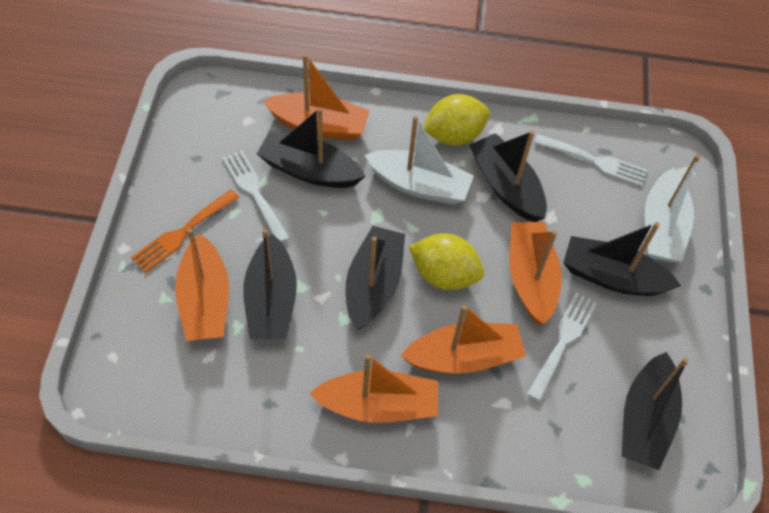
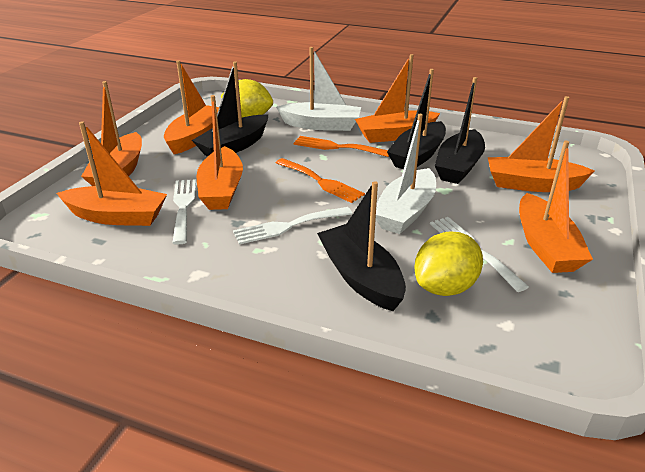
black boat: 6 -> 4
orange boat: 5 -> 7
orange fork: 1 -> 2

